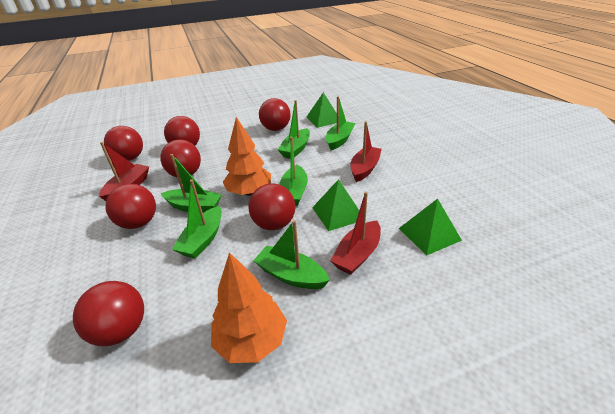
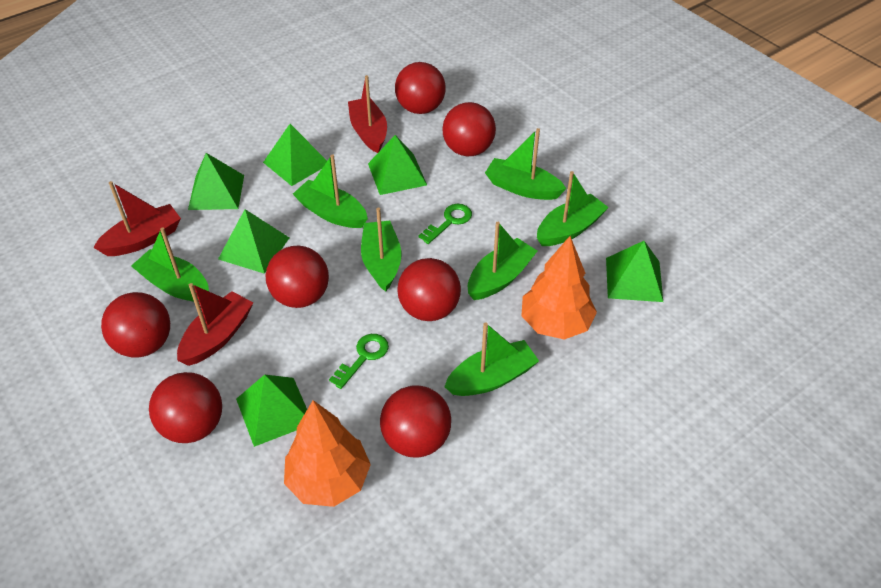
green boat: 6 -> 7
green key: 0 -> 2
green pyramid: 3 -> 6

